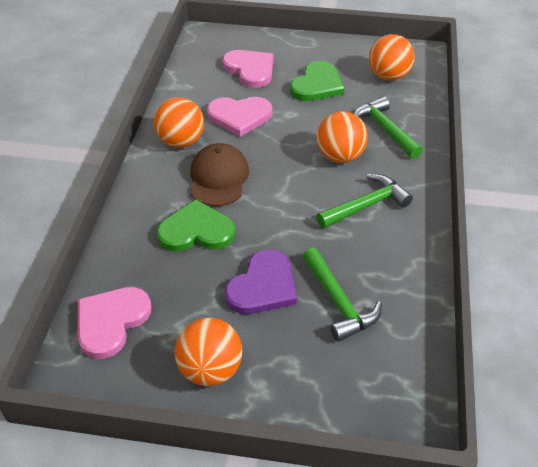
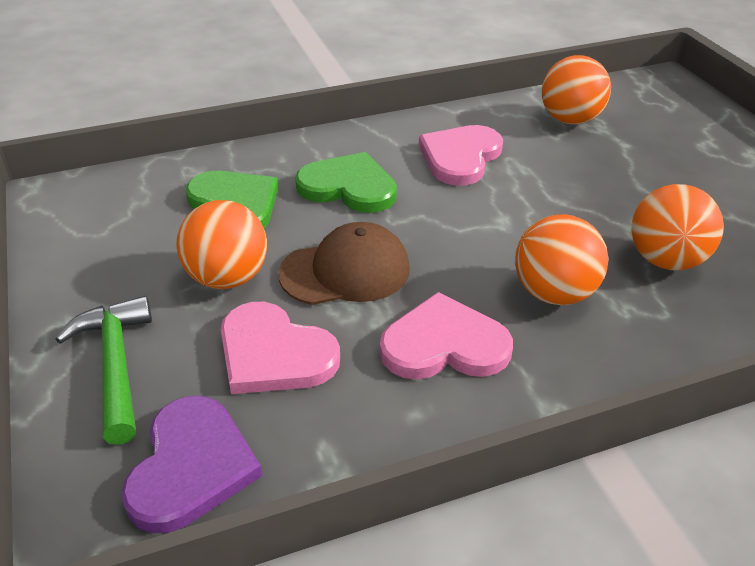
green hammer: 3 -> 1

